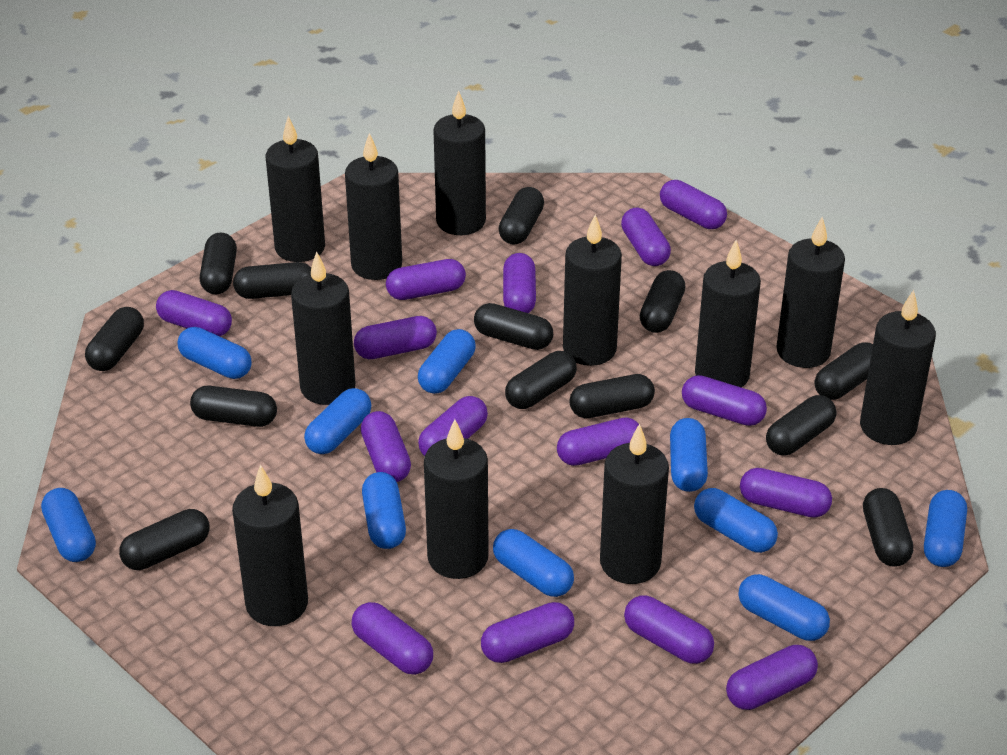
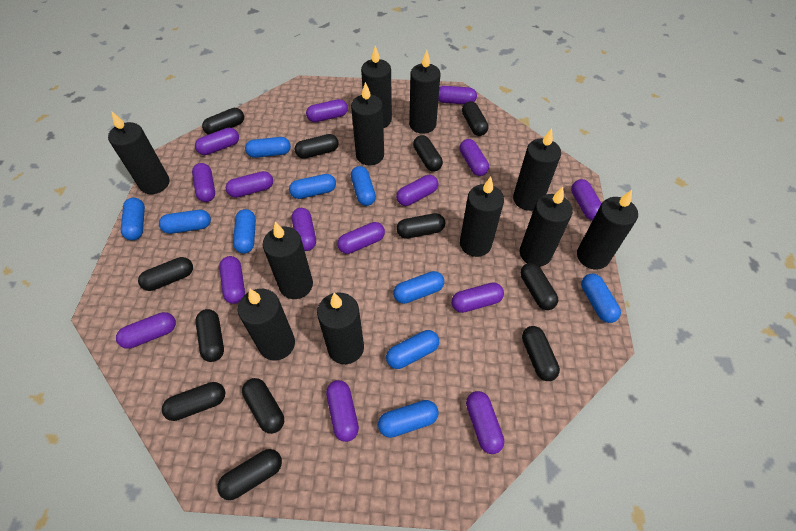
black capsule: 13 -> 12

